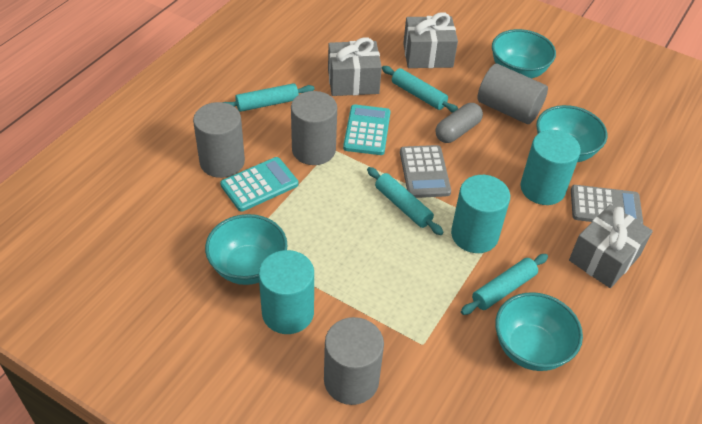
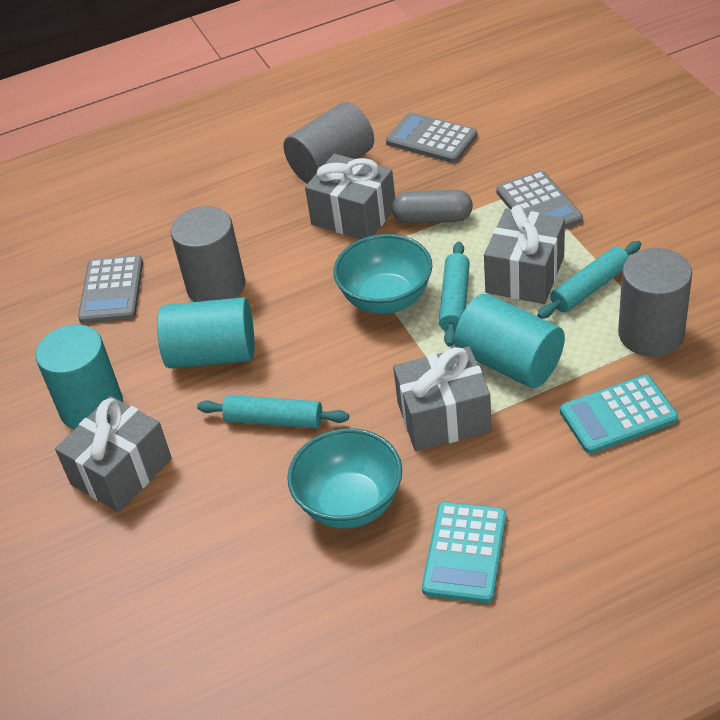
grey calculator: 2 -> 3
grey cylinder: 4 -> 3
grey gift: 3 -> 4
turquoise bowl: 4 -> 2
turquoise rolling pin: 4 -> 3

